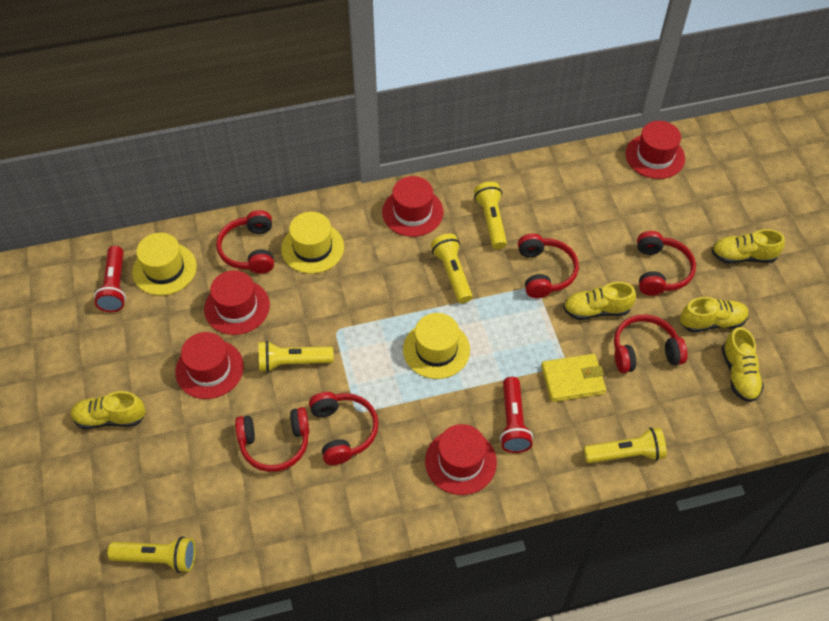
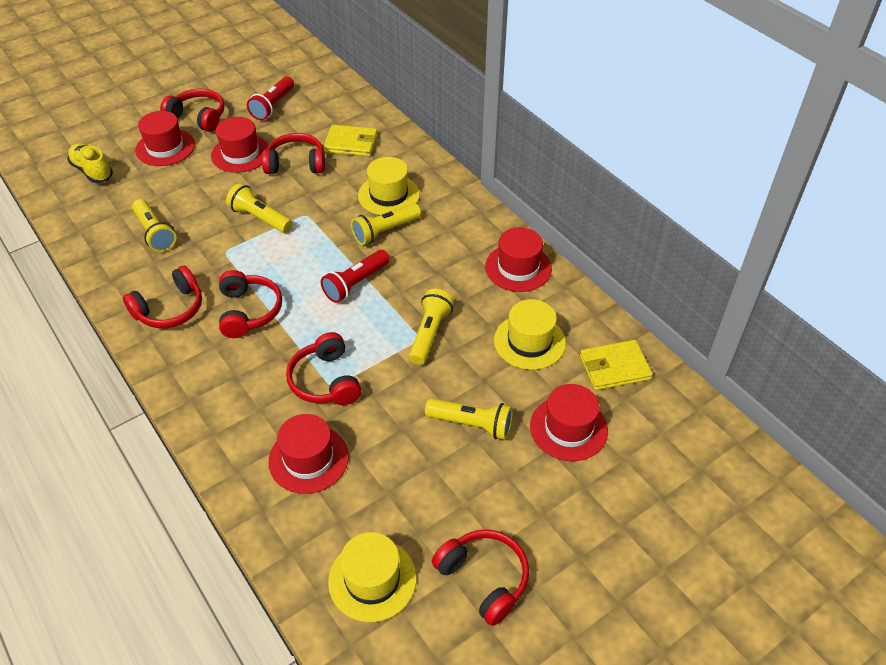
yellow shoe: 5 -> 1
yellow wallet: 1 -> 2

